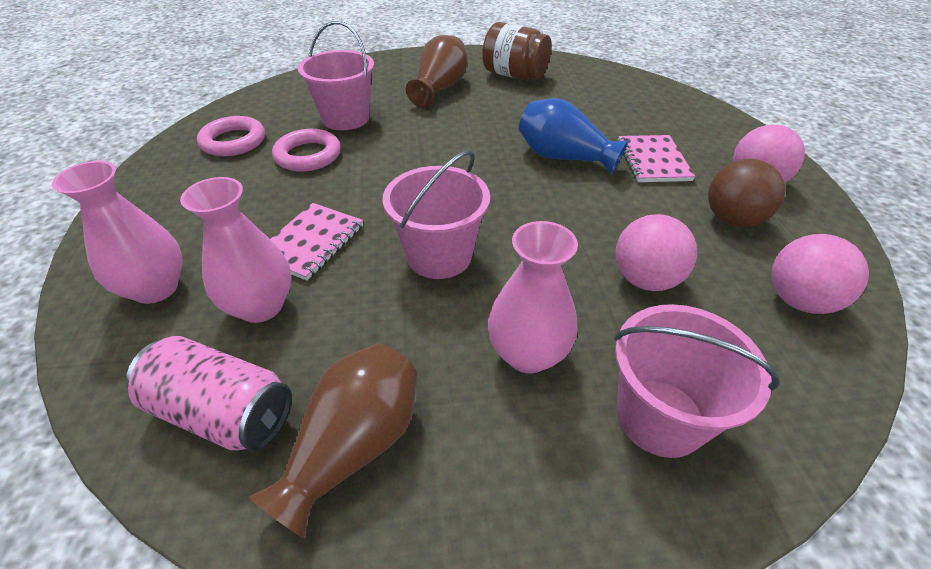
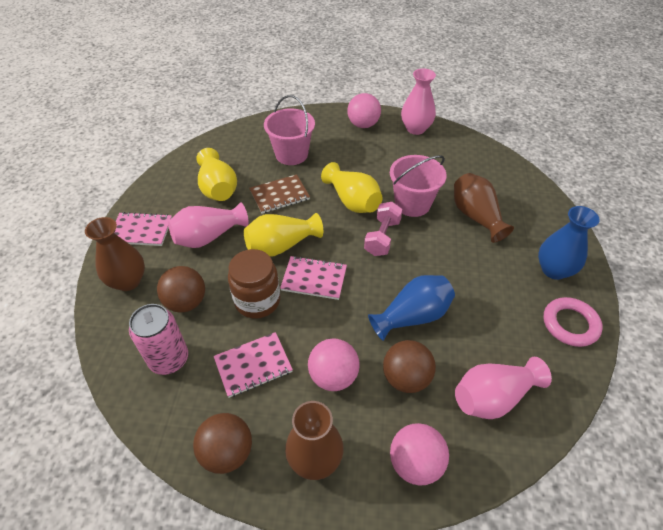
blue vase: 1 -> 2
brown ball: 1 -> 3
brown notebook: 0 -> 1
brown vase: 2 -> 3
pink bucket: 3 -> 2
pink dumbbell: 0 -> 1
pink notebook: 2 -> 3
pink ring: 2 -> 1
yellow vase: 0 -> 3

